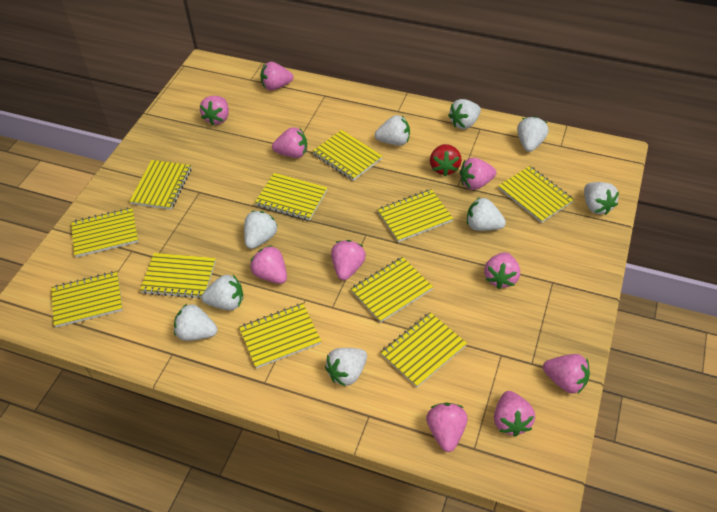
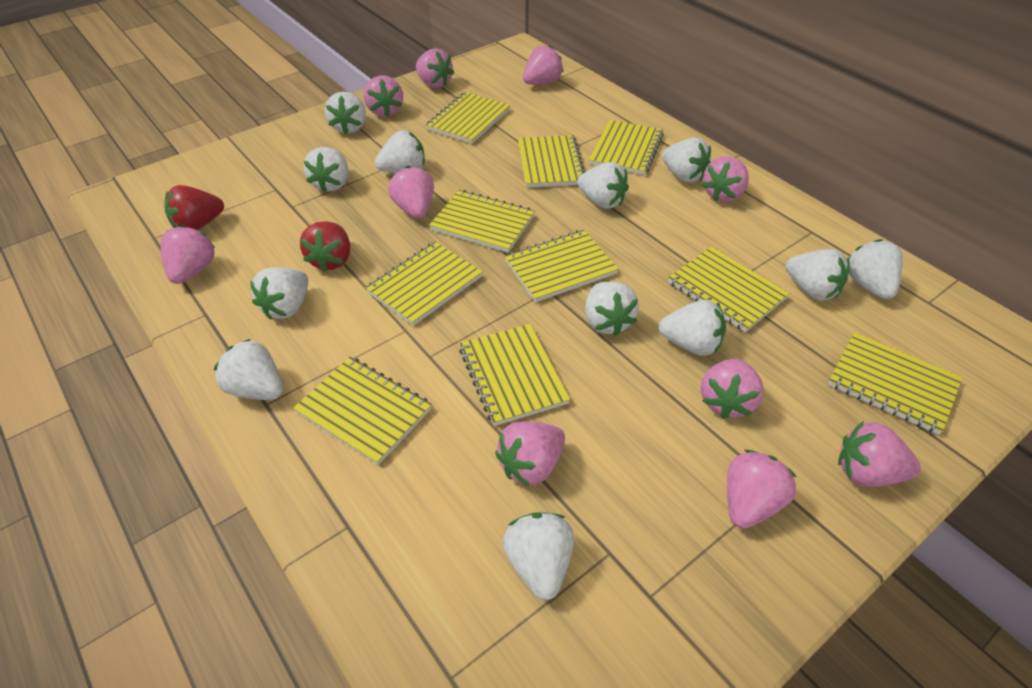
red strawberry: 1 -> 2
white strawberry: 9 -> 12
yellow notebook: 11 -> 10

